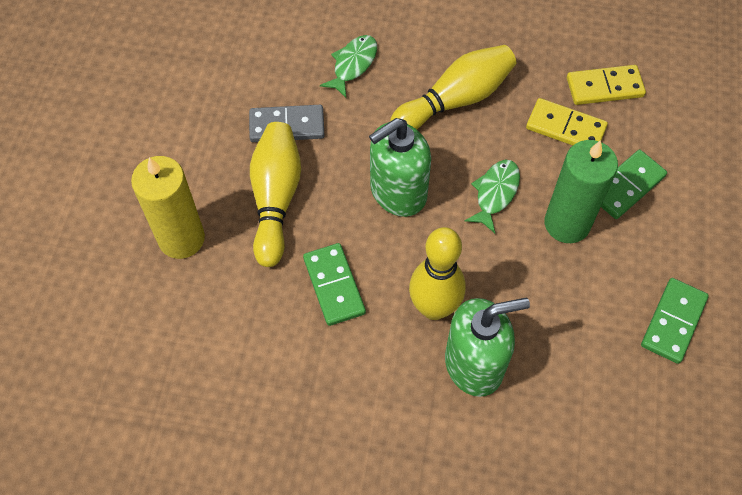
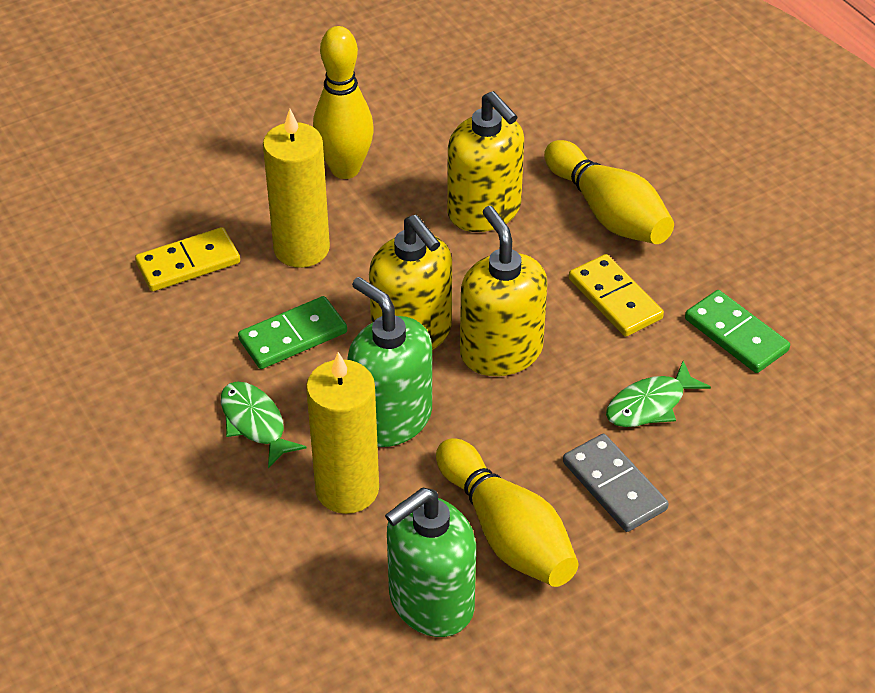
green candle: 1 -> 0
green domino: 3 -> 2
yellow candle: 1 -> 2
yellow soap dispenser: 0 -> 3

